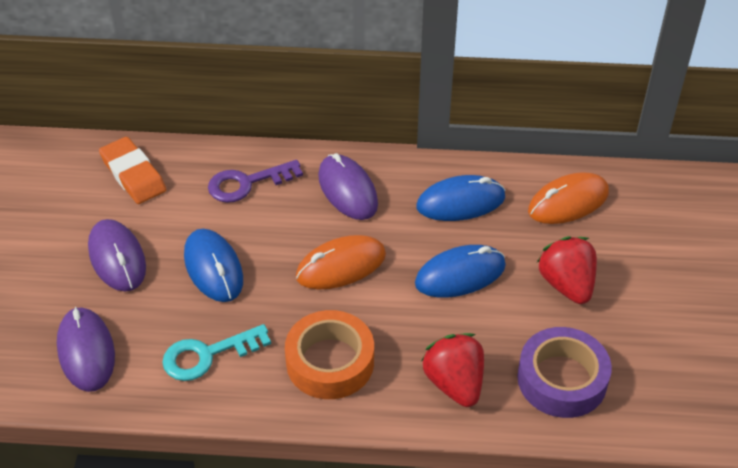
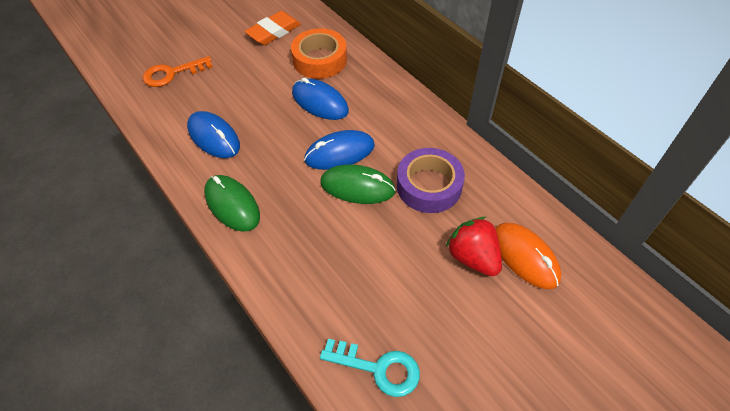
green mouse: 0 -> 2
orange key: 0 -> 1
orange mouse: 2 -> 1
purple key: 1 -> 0
purple mouse: 3 -> 0
red strawberry: 2 -> 1

